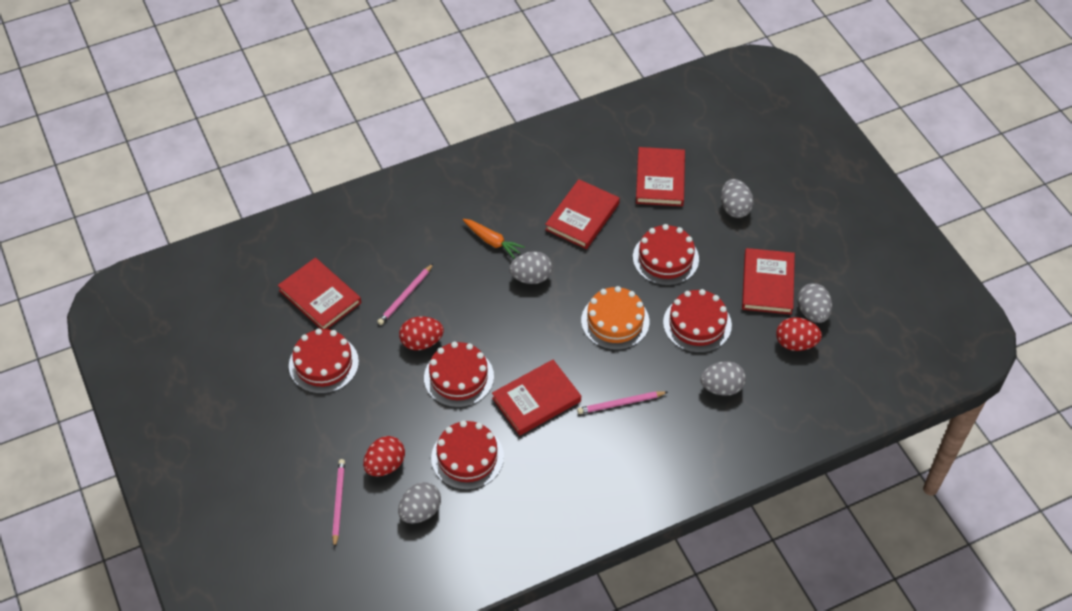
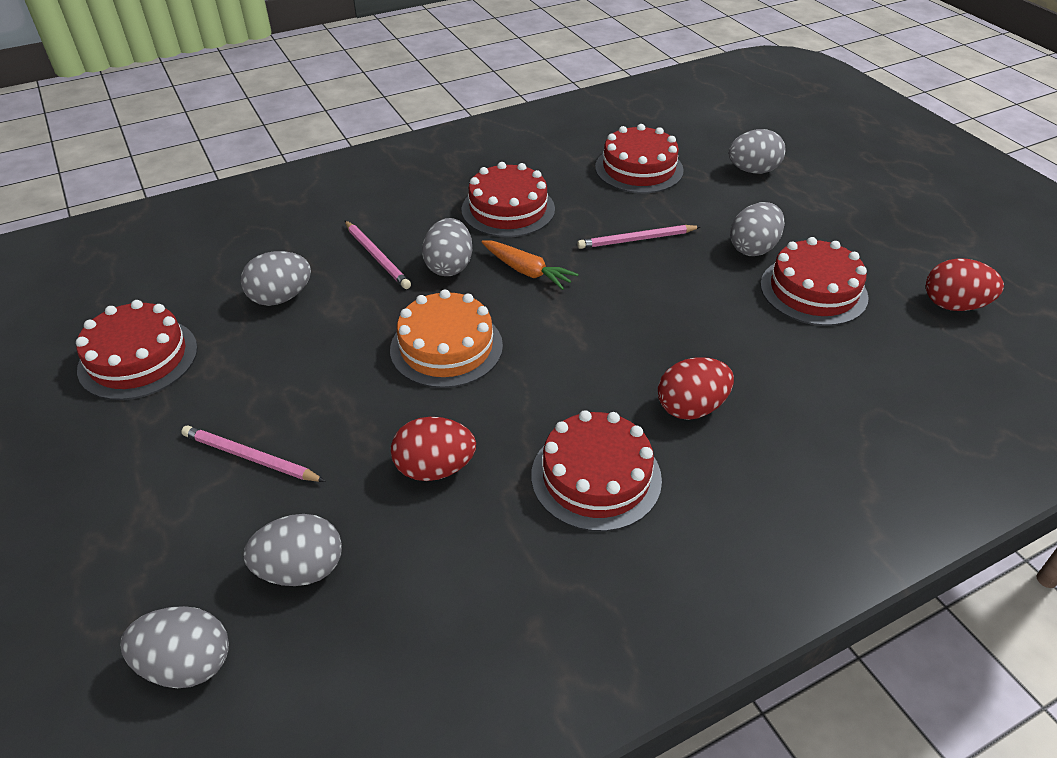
grey egg: 5 -> 6
red book: 5 -> 0

